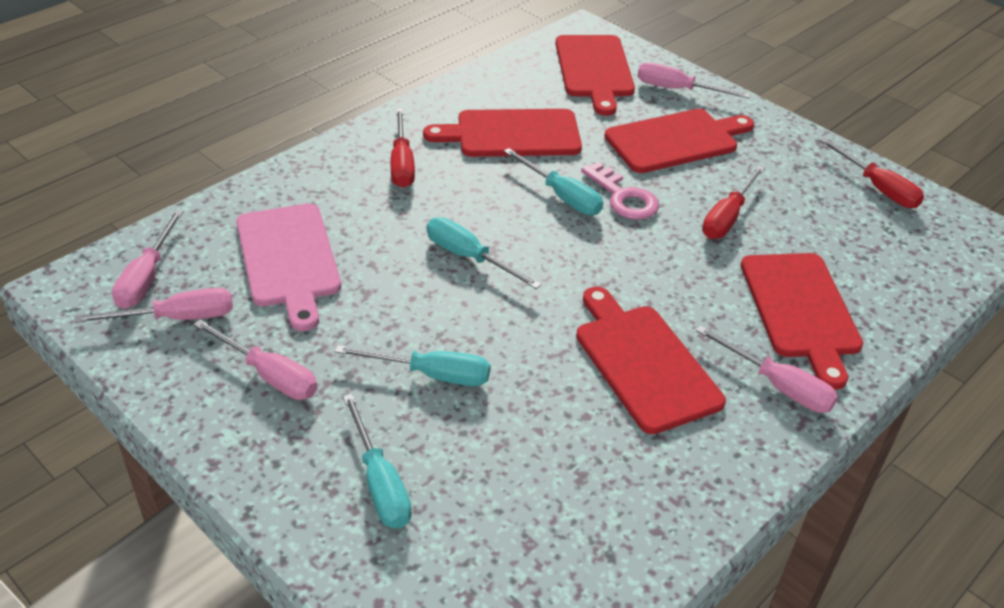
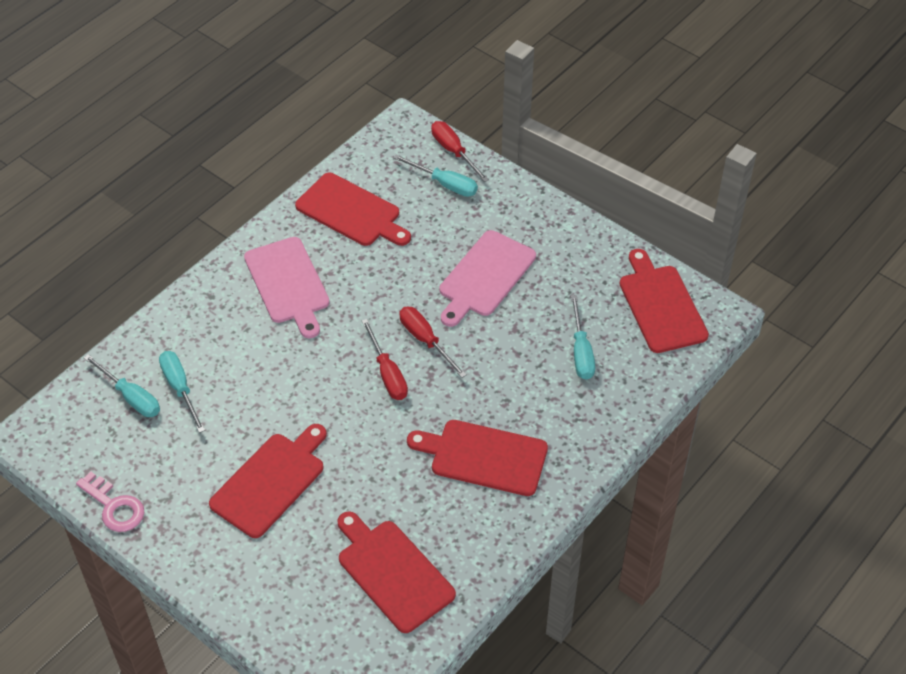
pink cutting board: 1 -> 2
pink screwdriver: 5 -> 0

